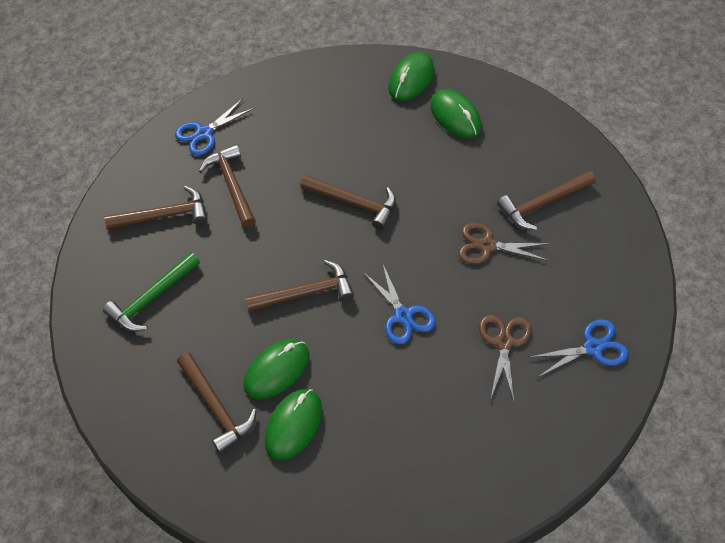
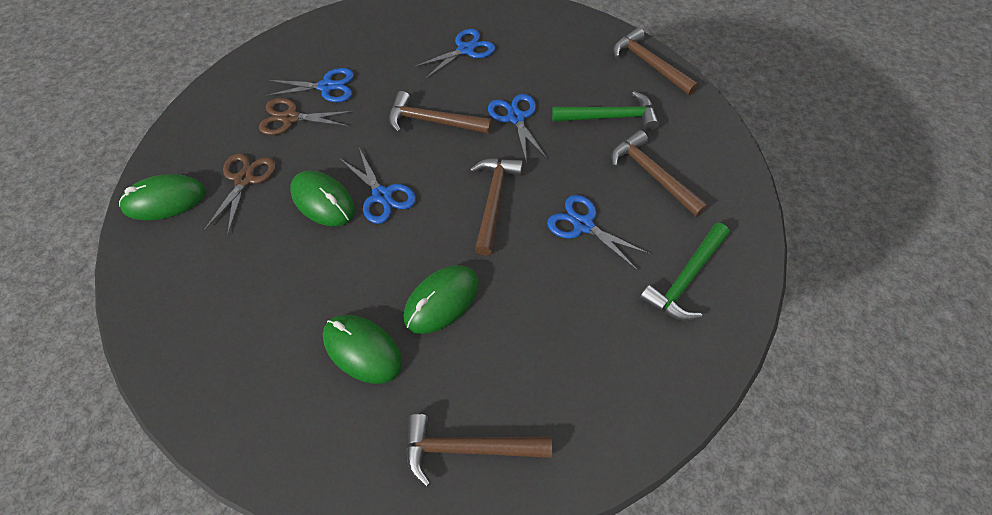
blue scissors: 3 -> 5
brown hammer: 6 -> 5
green hammer: 1 -> 2

